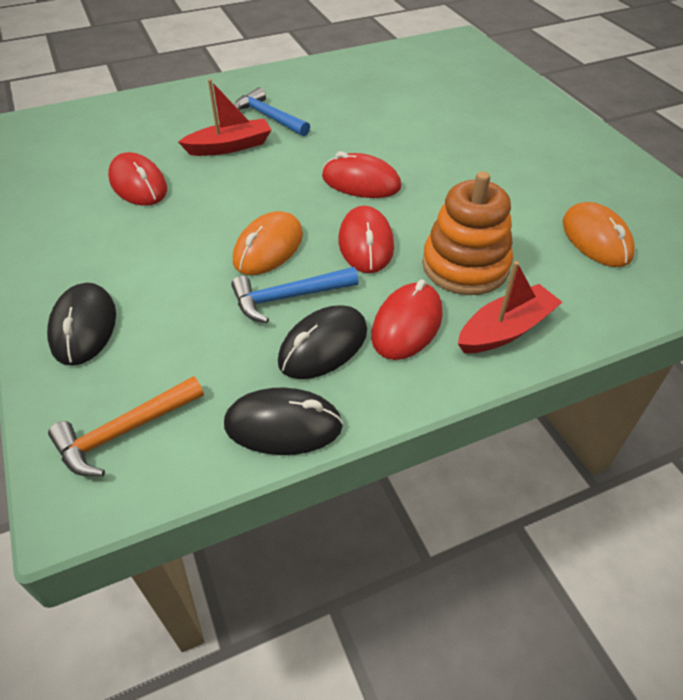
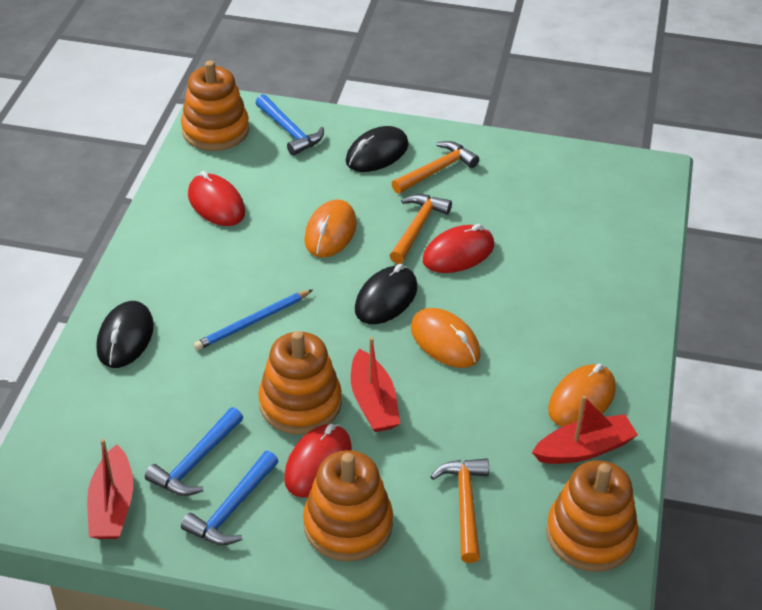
blue hammer: 2 -> 3
blue pencil: 0 -> 1
orange hammer: 1 -> 3
orange mouse: 2 -> 3
orange stacking toy: 1 -> 4
red boat: 2 -> 3
red mouse: 4 -> 3

